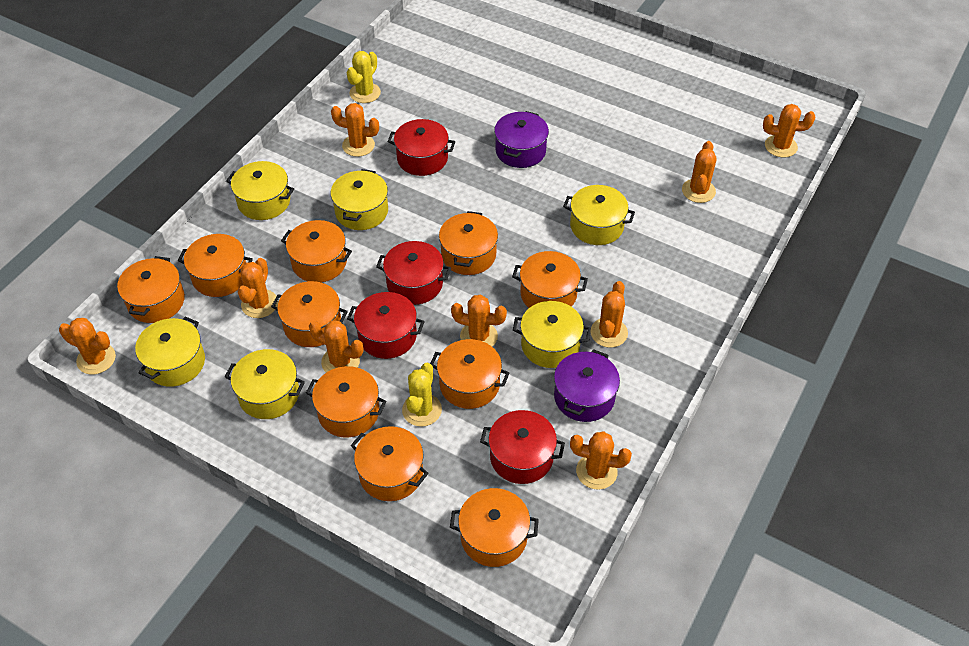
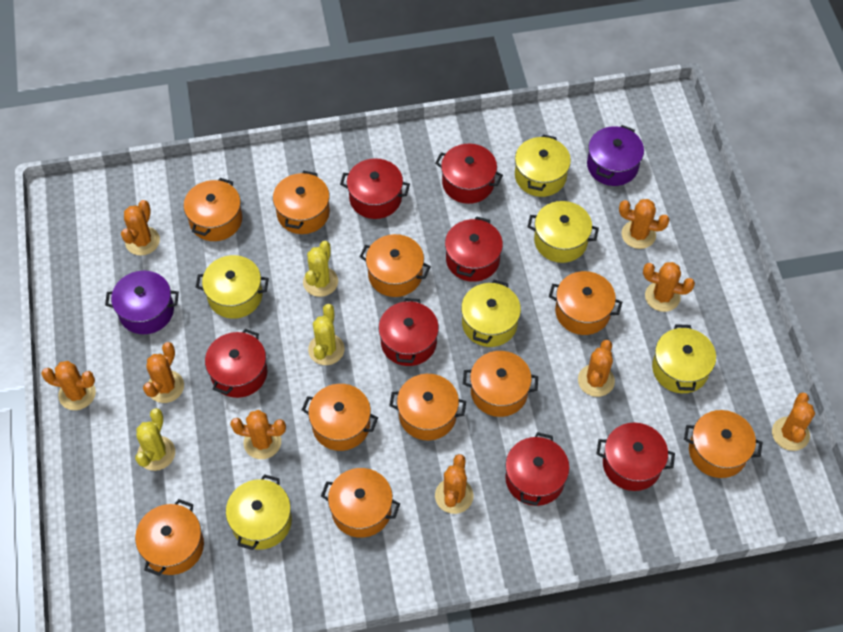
red pot: 4 -> 7
yellow cactus: 2 -> 3

